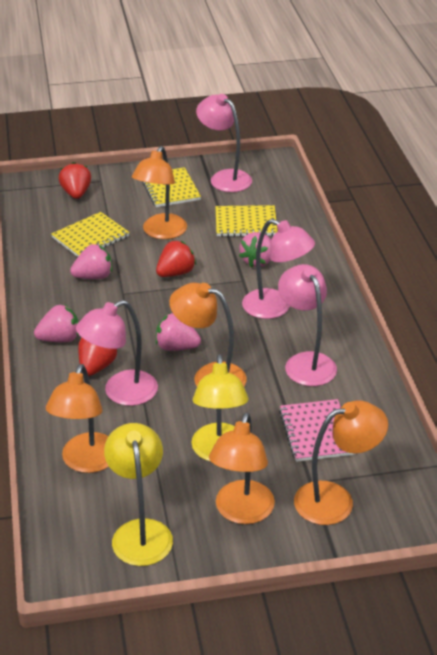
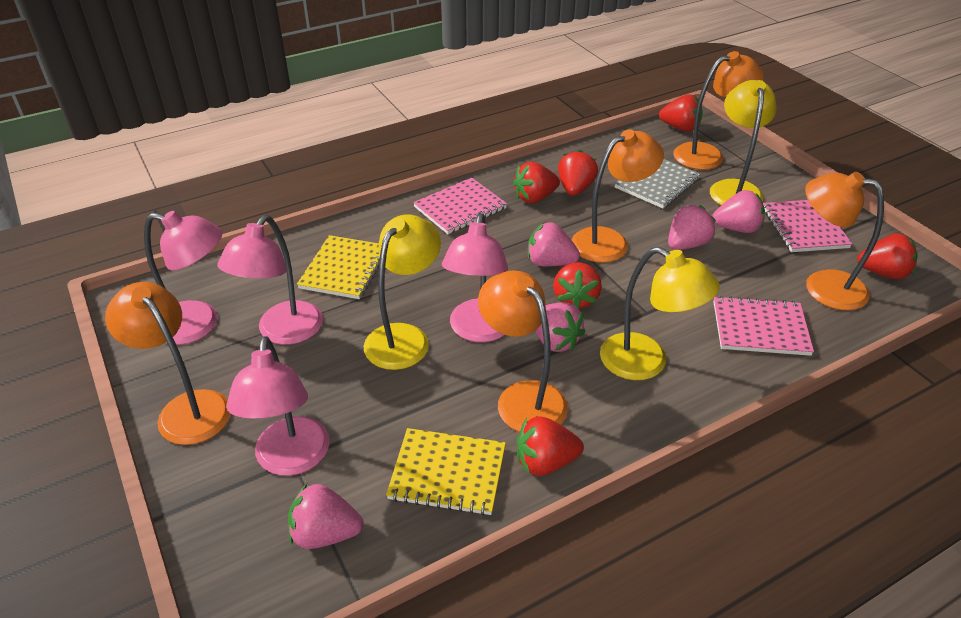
grey notebook: 0 -> 1
pink notebook: 1 -> 3
pink strawberry: 4 -> 5
red strawberry: 3 -> 6
yellow lamp: 2 -> 3
yellow notebook: 3 -> 2

